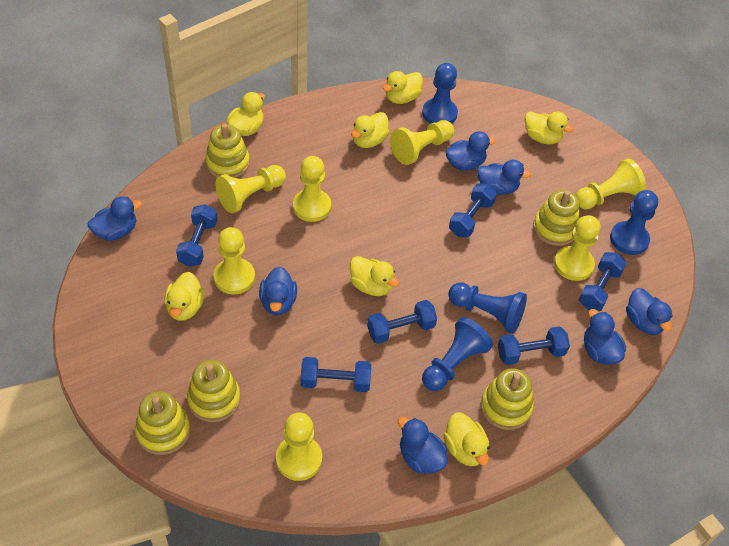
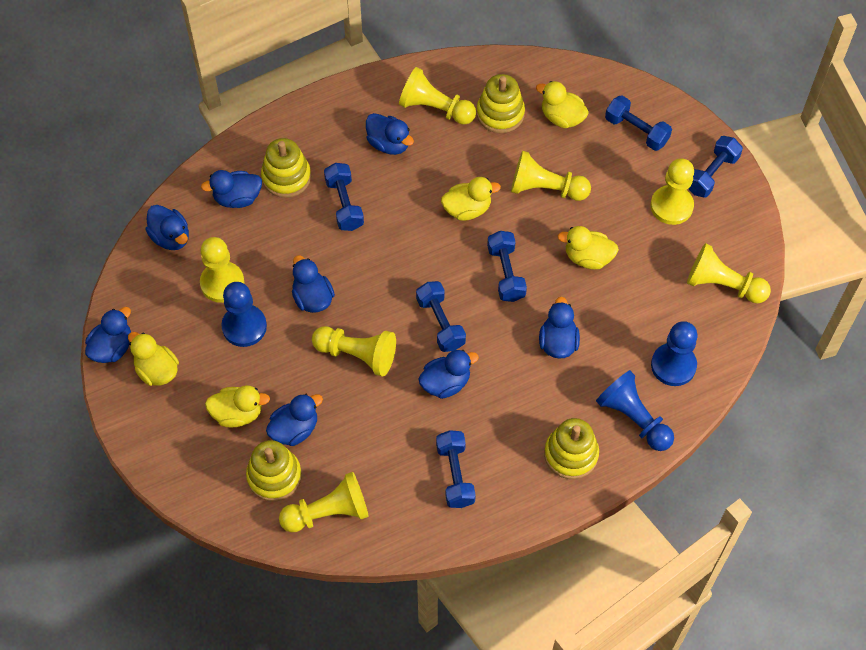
blue duck: 7 -> 8
blue pawn: 4 -> 3
yellow duck: 7 -> 5
yellow stacking toy: 5 -> 4

